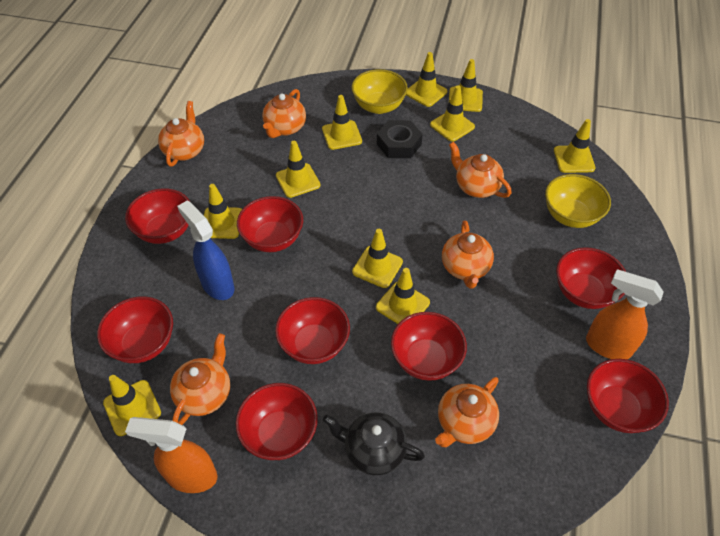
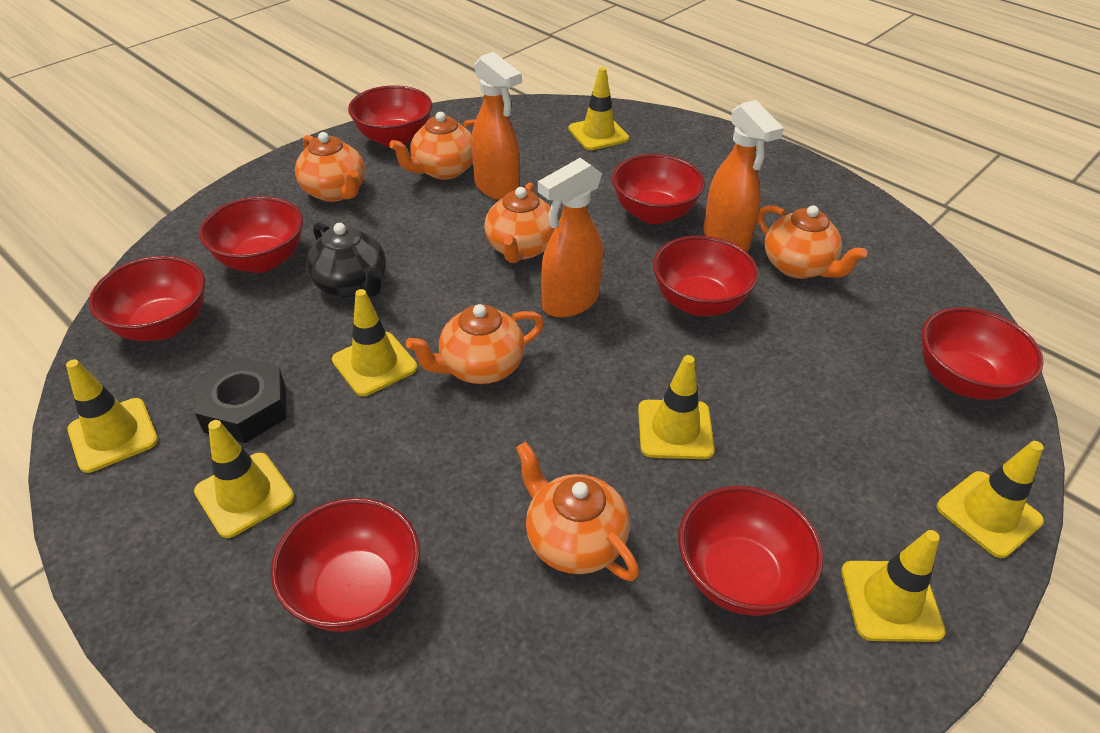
blue spray bottle: 1 -> 0
orange spray bottle: 2 -> 3
yellow bowl: 2 -> 0
yellow traffic cone: 10 -> 7

